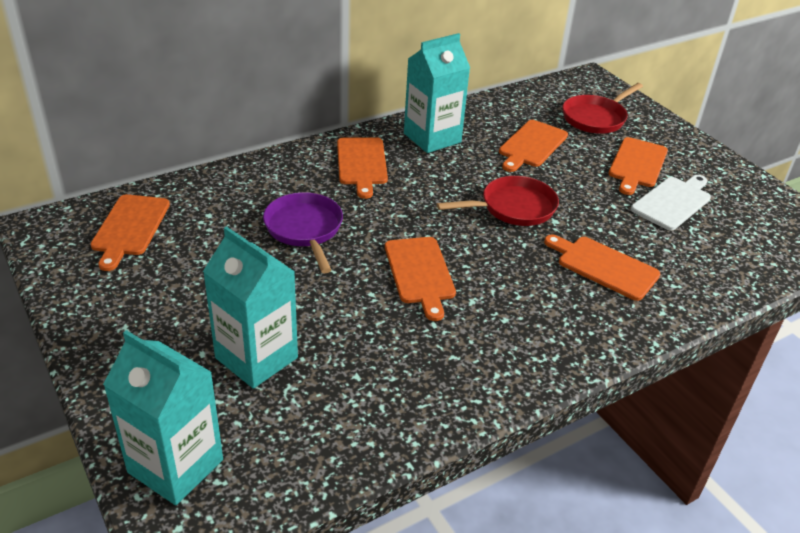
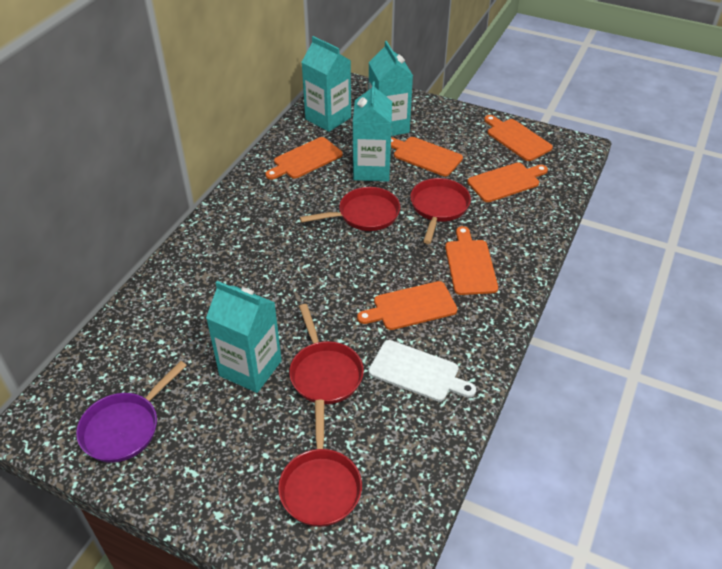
red pan: 2 -> 4
turquoise carton: 3 -> 4

